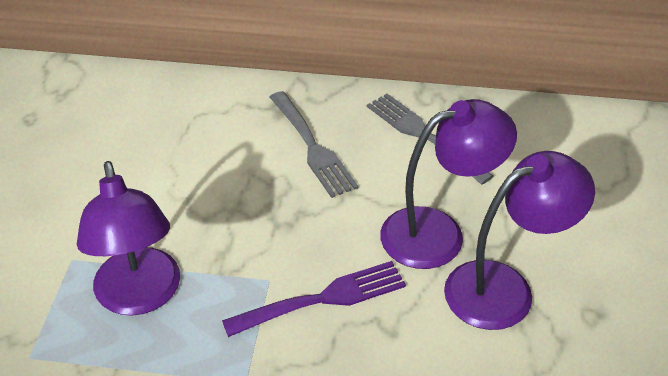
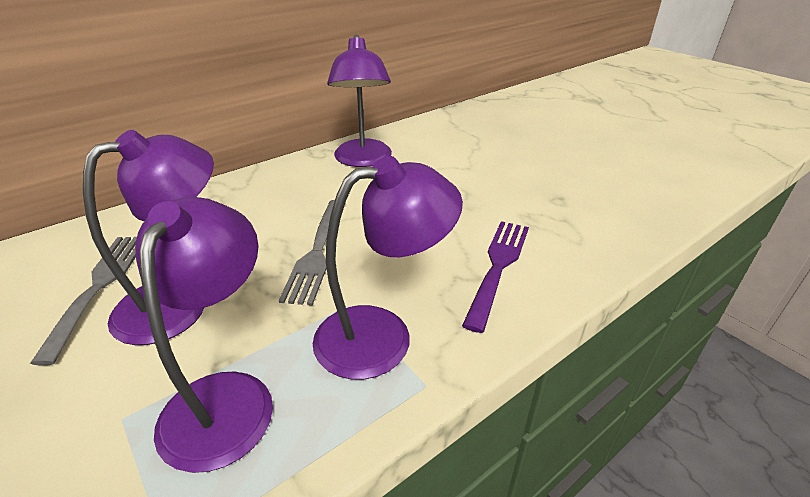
purple lamp: 3 -> 4

